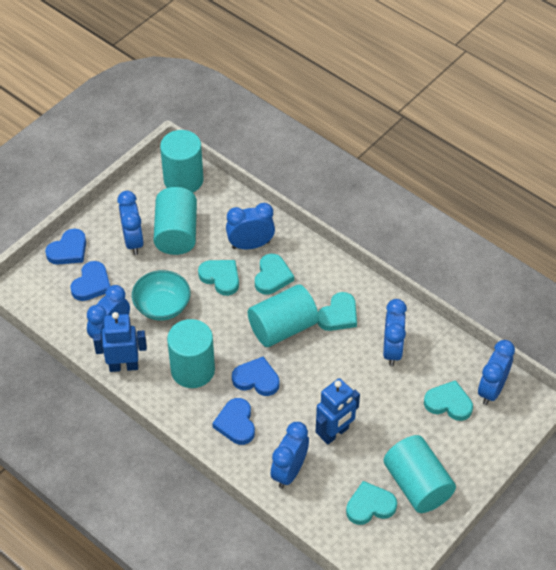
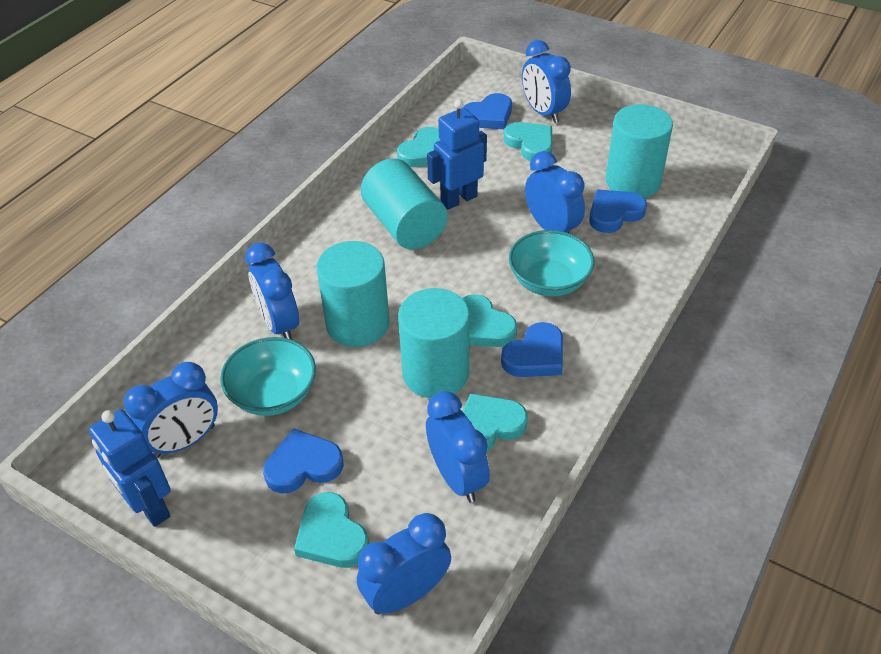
turquoise bowl: 1 -> 2
turquoise cylinder: 5 -> 4

